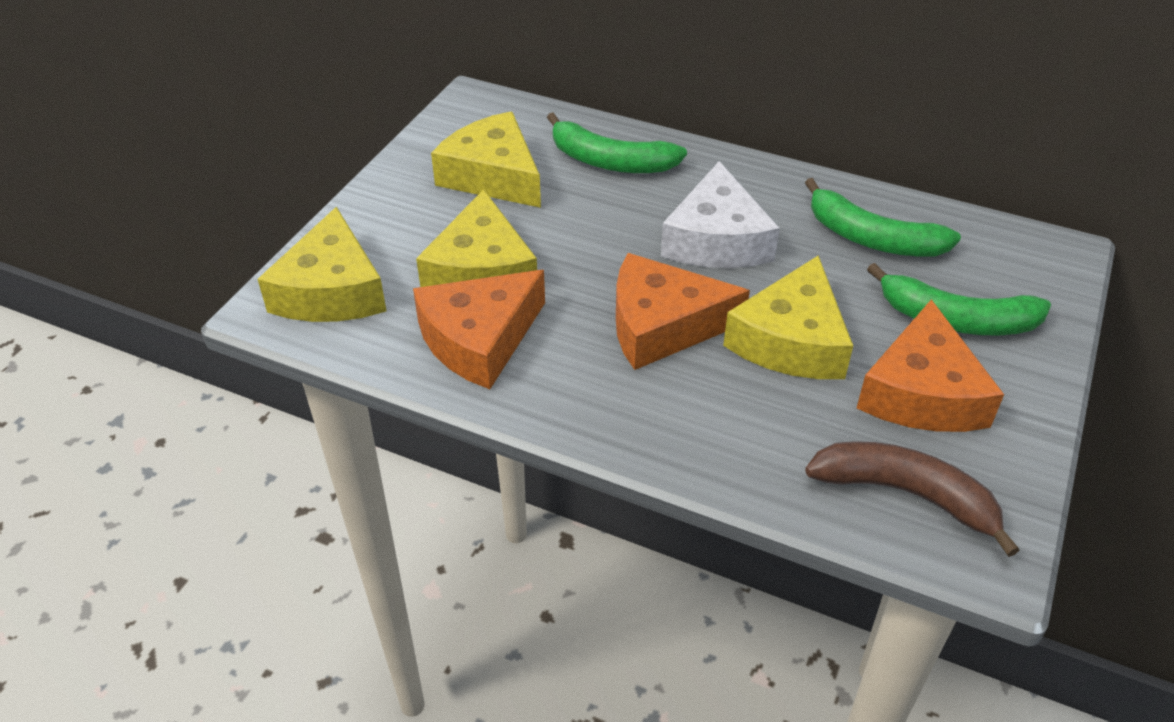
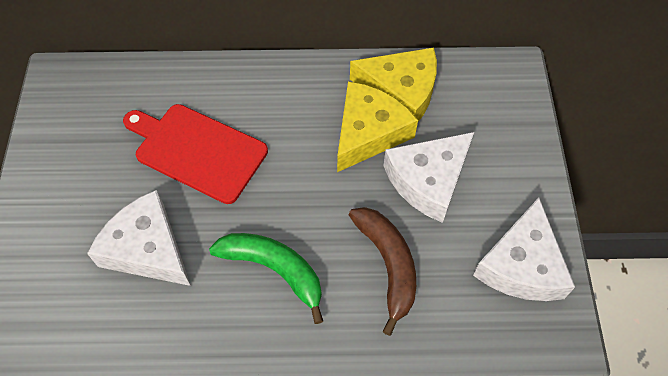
green banana: 3 -> 1
orange cheese: 3 -> 0
red cutting board: 0 -> 1
white cheese: 1 -> 3
yellow cheese: 4 -> 2

